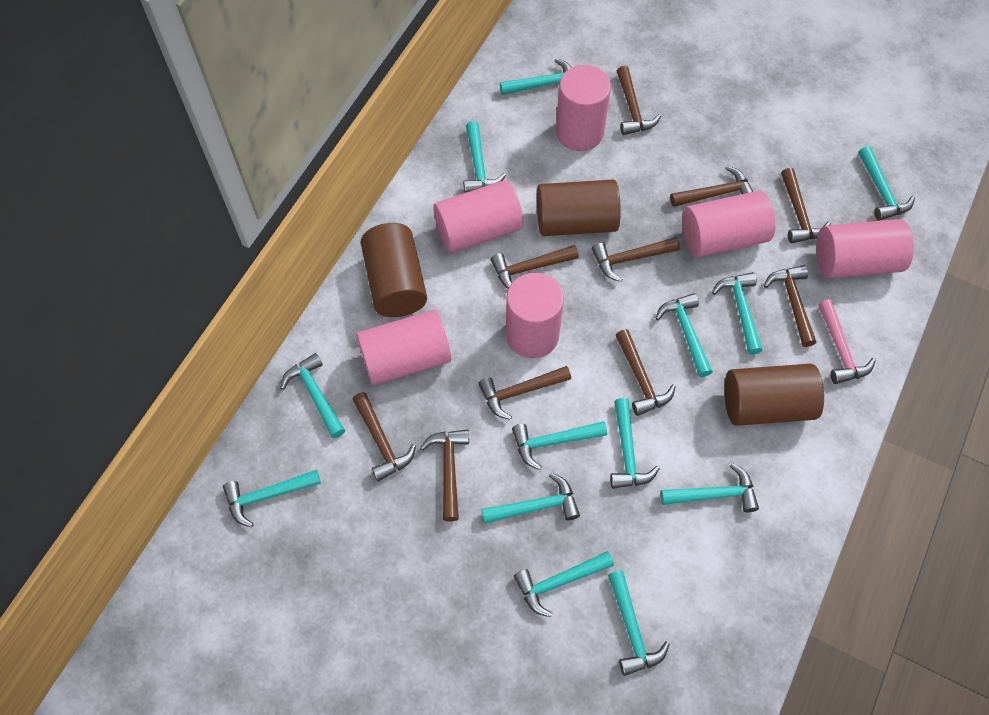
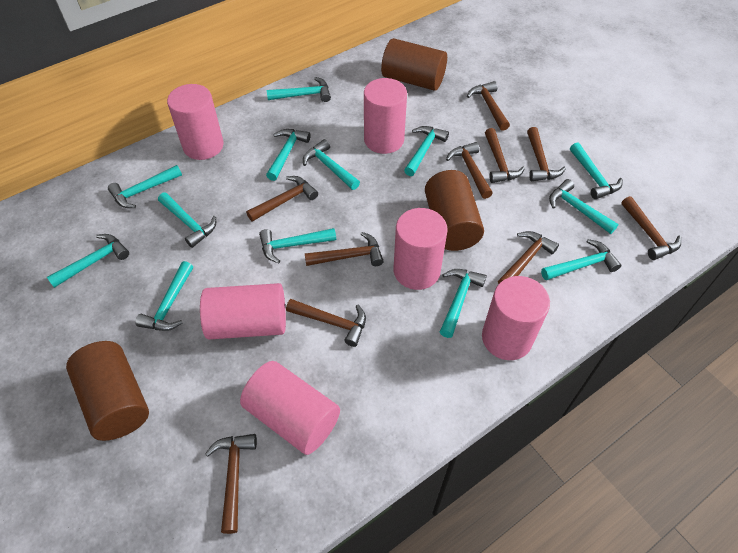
pink hammer: 1 -> 0

